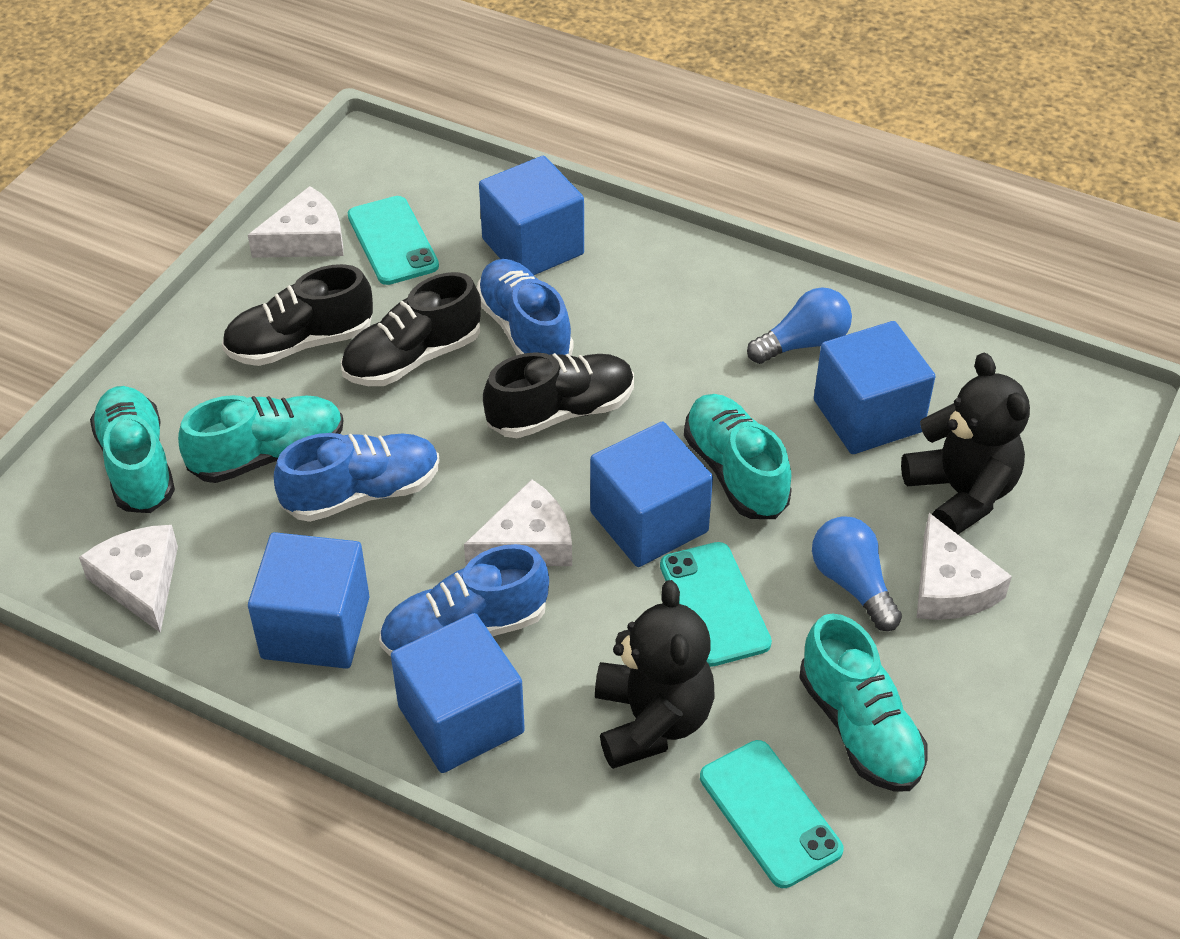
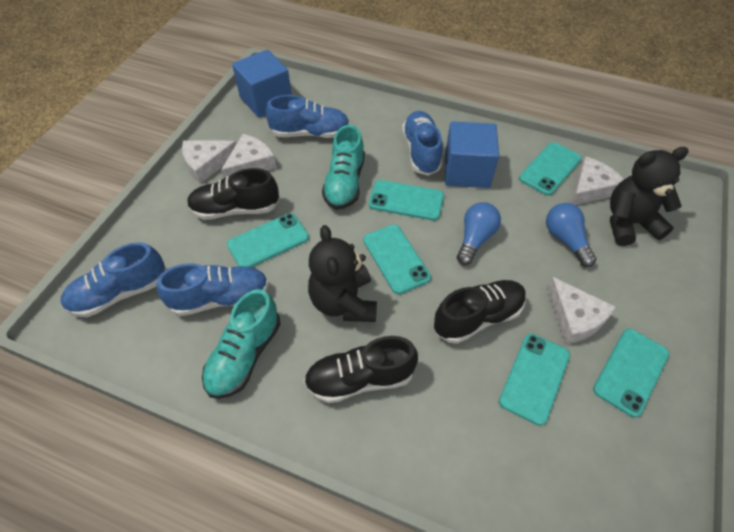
blue cube: 5 -> 2
blue shoe: 3 -> 4
turquoise phone: 3 -> 6
turquoise shoe: 4 -> 2

